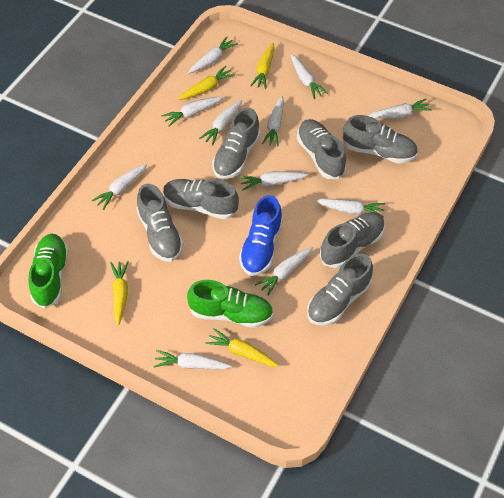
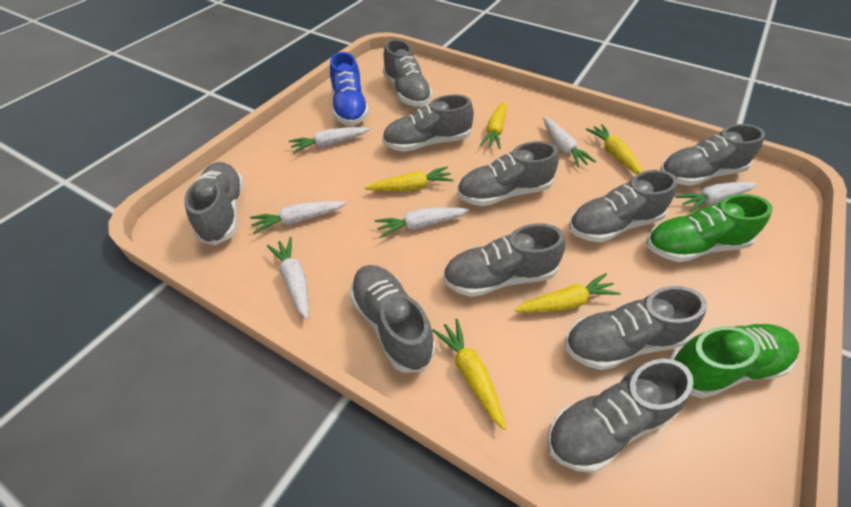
grey shoe: 7 -> 10
white carrot: 11 -> 6
yellow carrot: 4 -> 5

